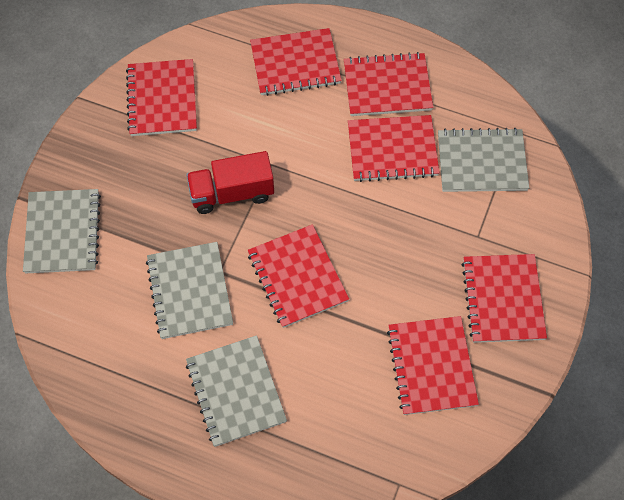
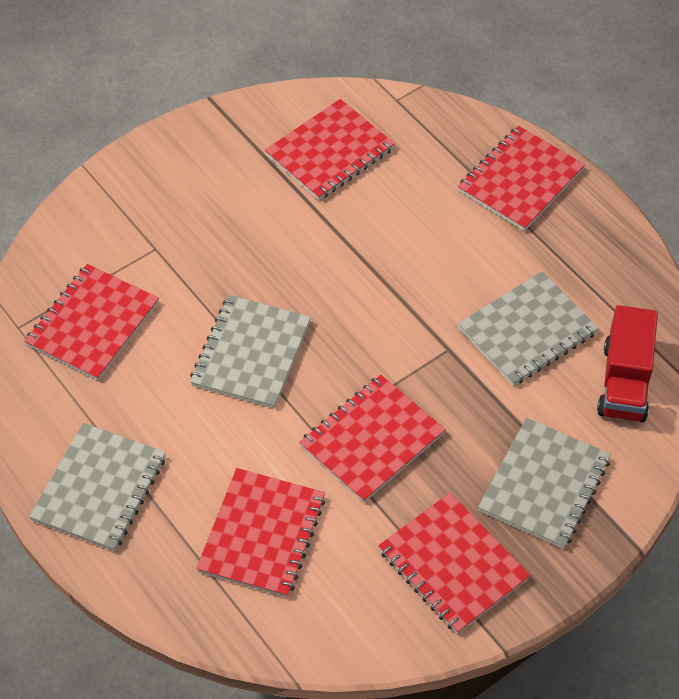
red notebook: 7 -> 6

